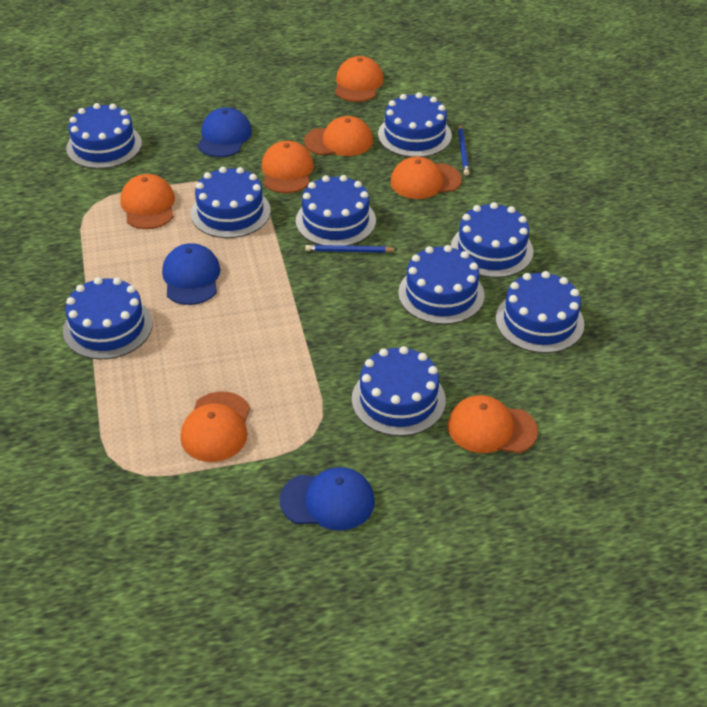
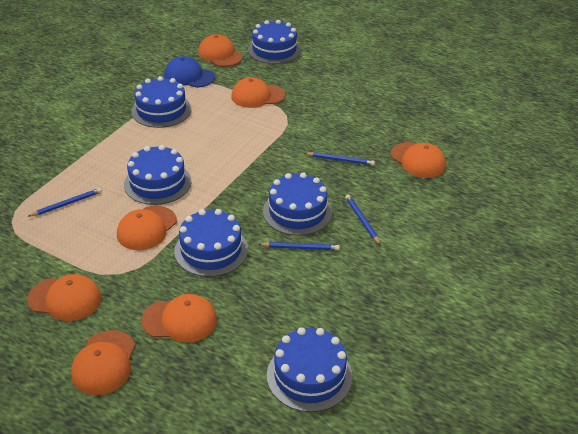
blue cake: 9 -> 6
blue cap: 3 -> 1
blue pencil: 2 -> 4

